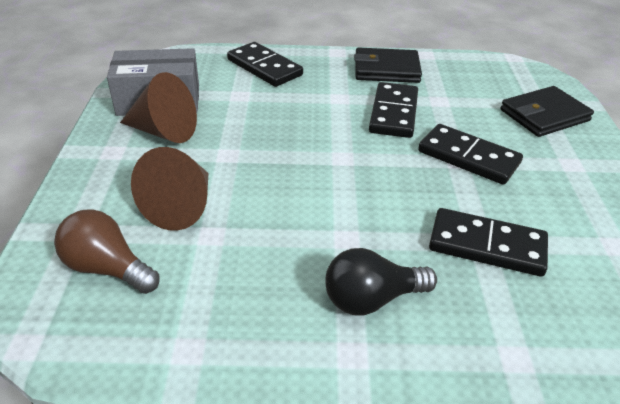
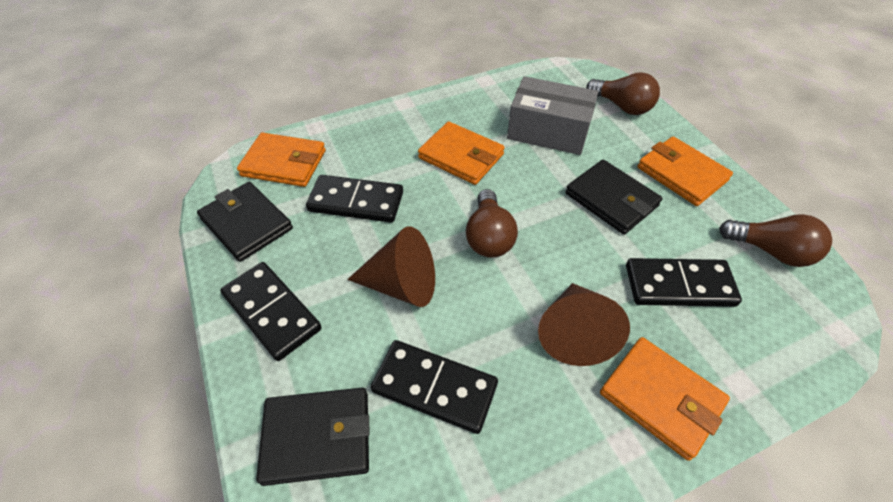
black light bulb: 1 -> 0
black wallet: 2 -> 3
brown light bulb: 1 -> 3
orange wallet: 0 -> 4

